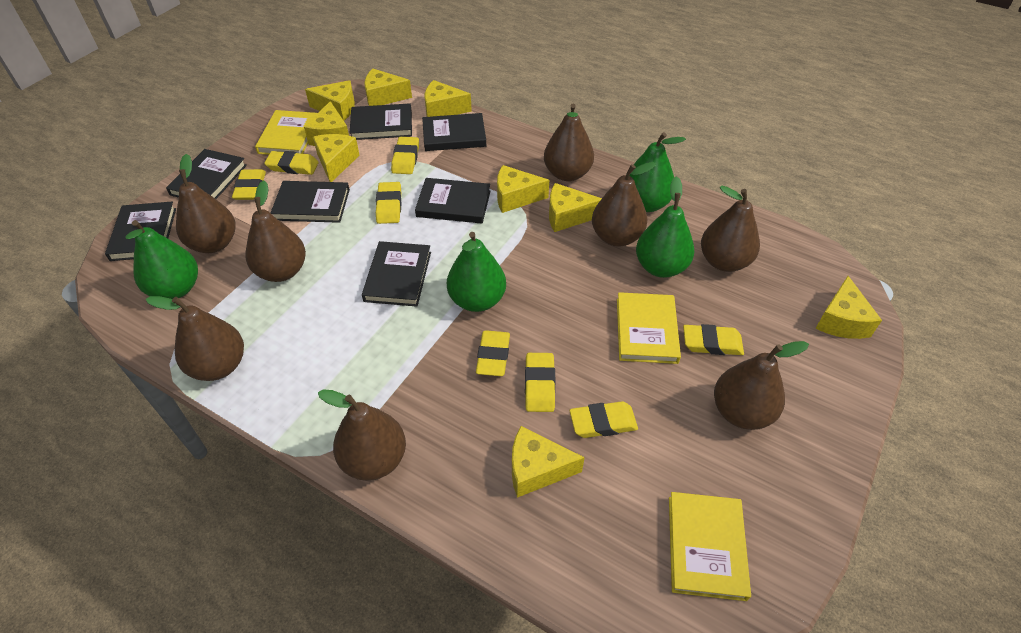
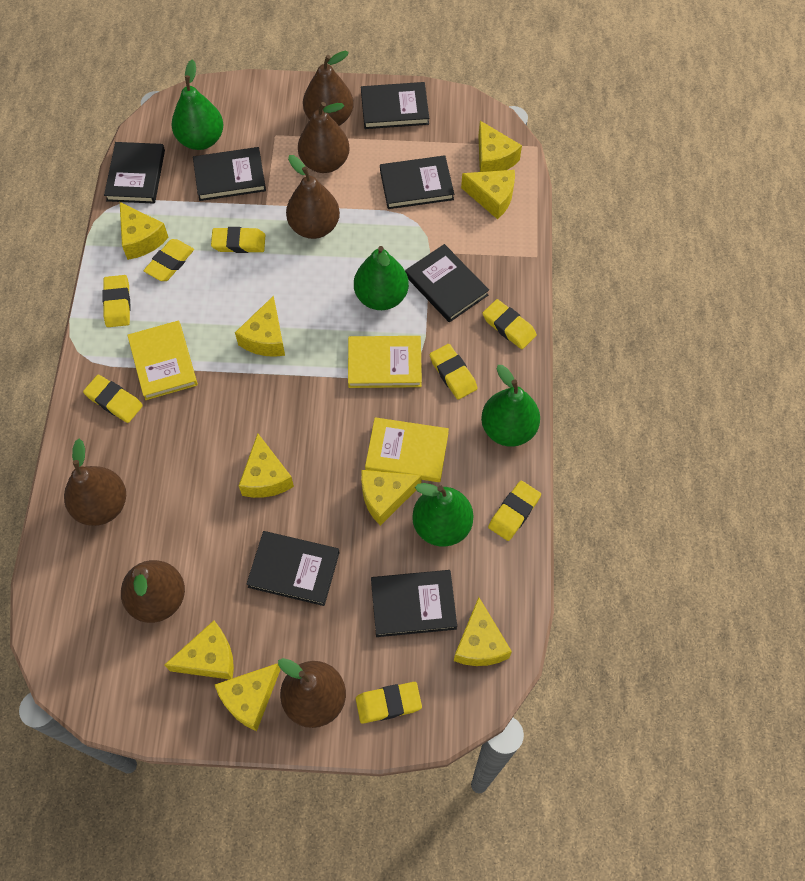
brown pear: 8 -> 6

